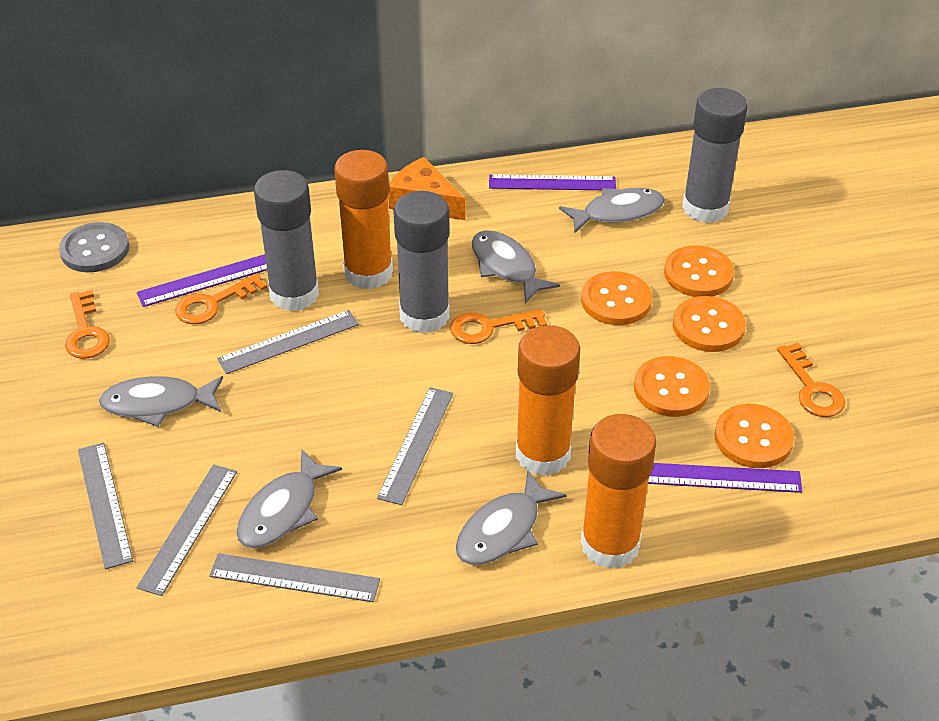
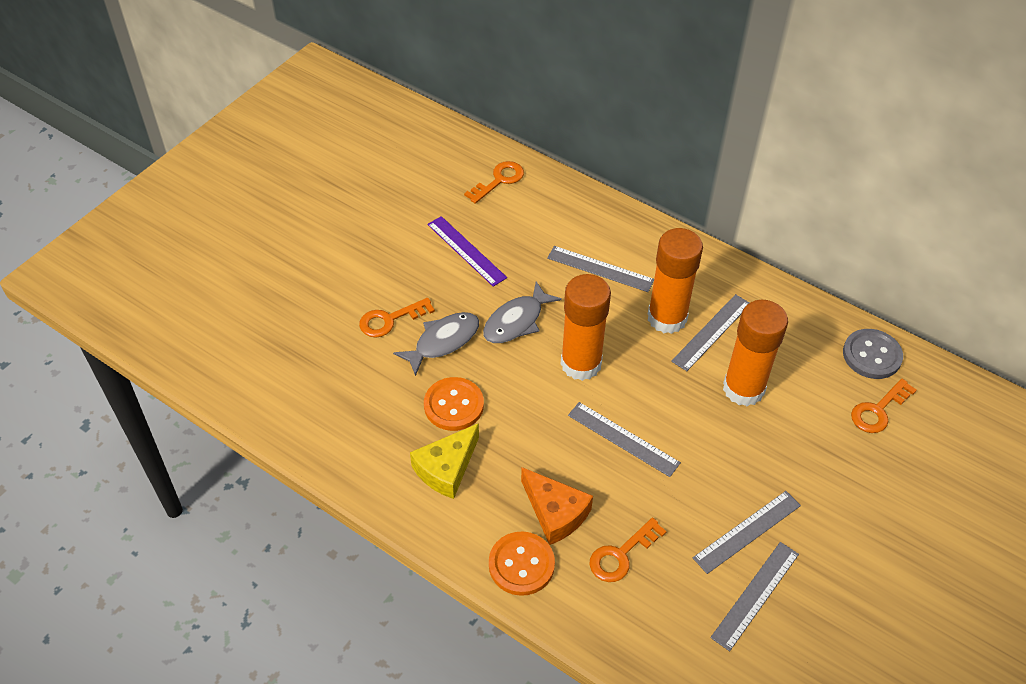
grey fish: 5 -> 2
grey glue stick: 3 -> 0
orange button: 5 -> 2
purple ruler: 3 -> 1
yellow cheese: 0 -> 1

